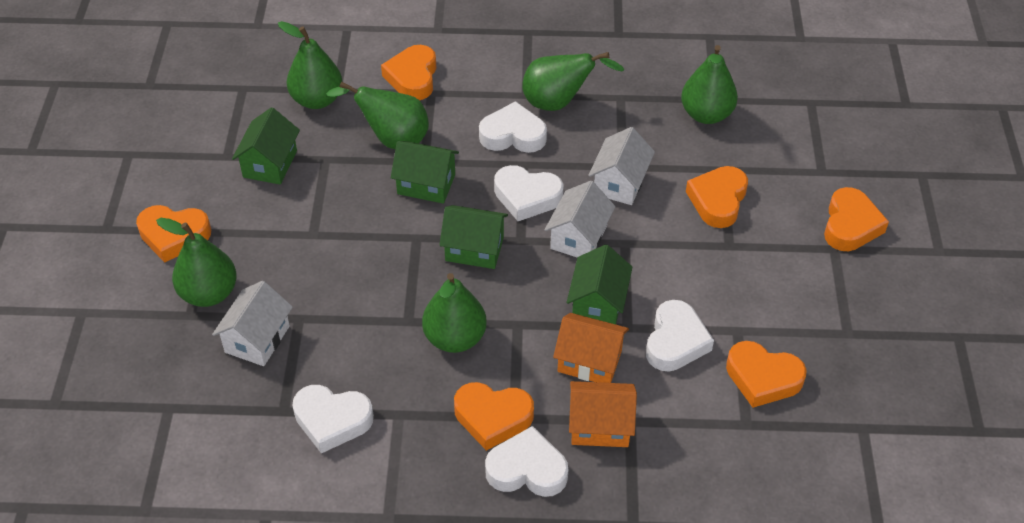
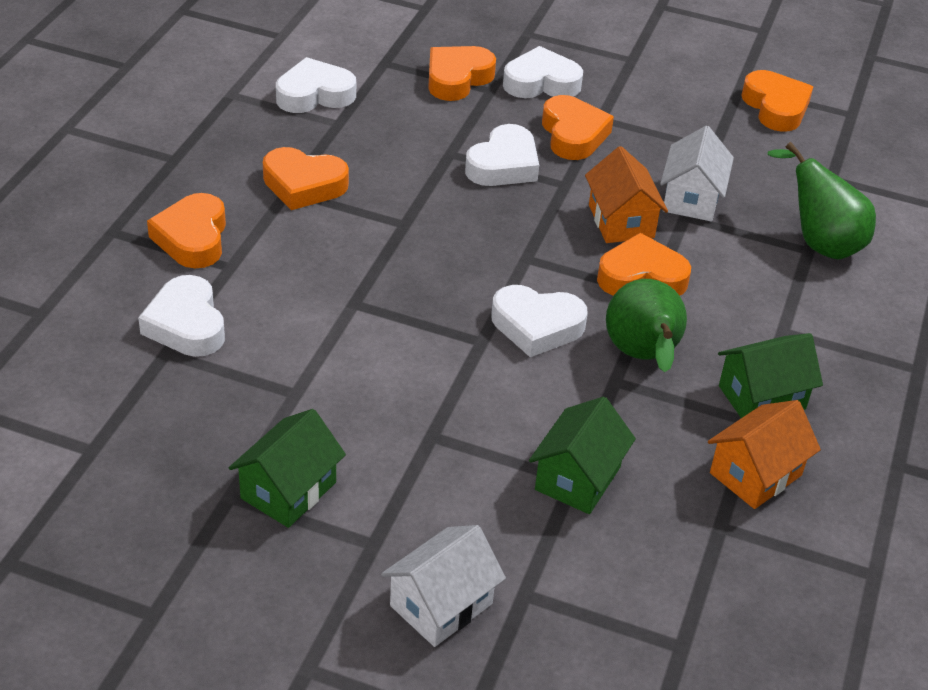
green house: 4 -> 3
green pear: 6 -> 2
white house: 3 -> 2

